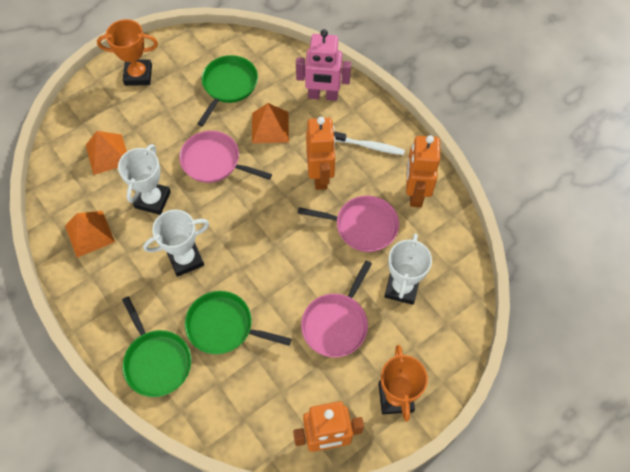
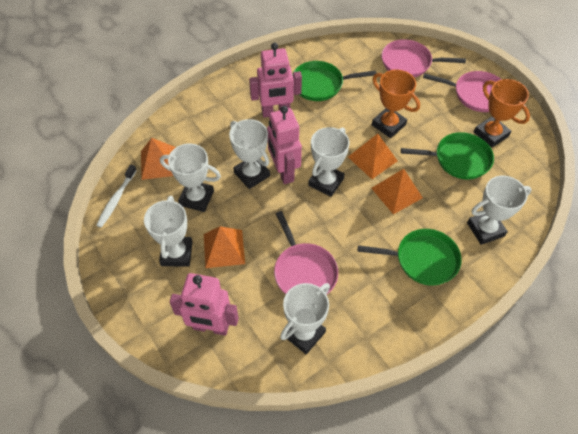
orange pyramid: 3 -> 4
orange robot: 3 -> 0
pink robot: 1 -> 3
white trophy: 3 -> 6

